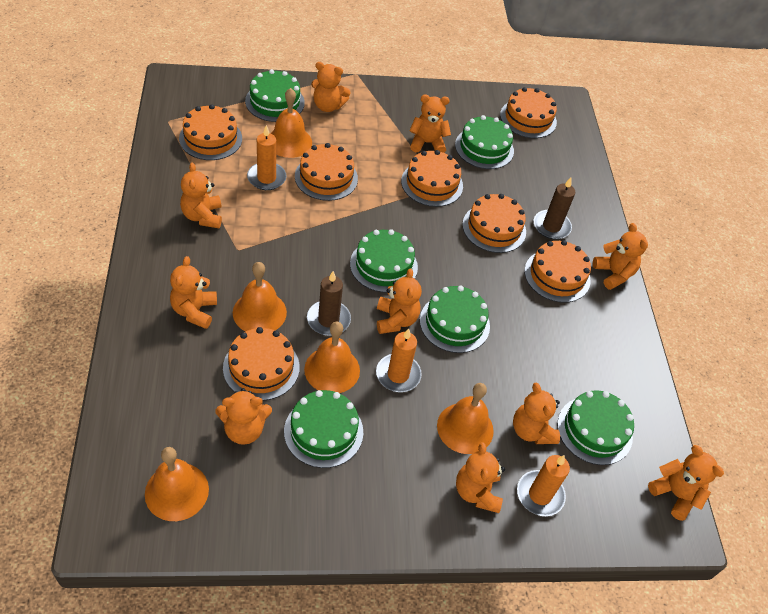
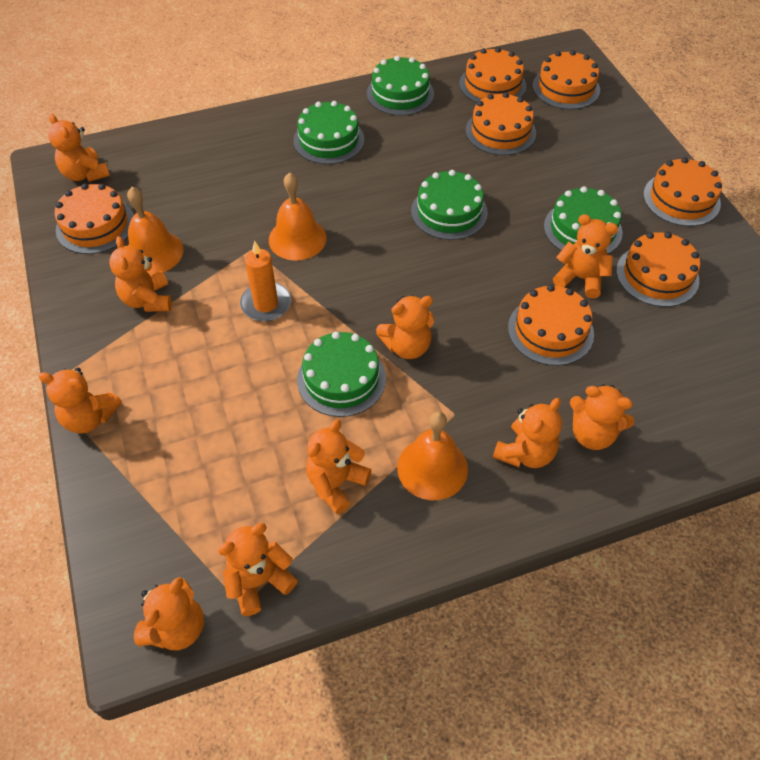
brown candle: 2 -> 0
green cake: 6 -> 5
orange bell: 5 -> 3
orange candle: 3 -> 1

